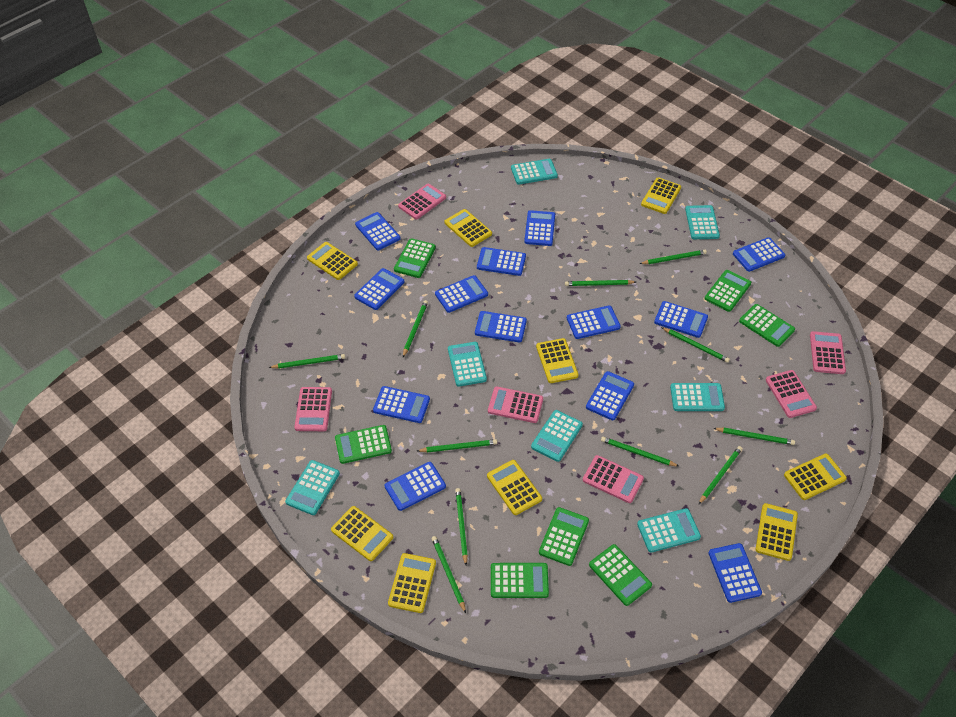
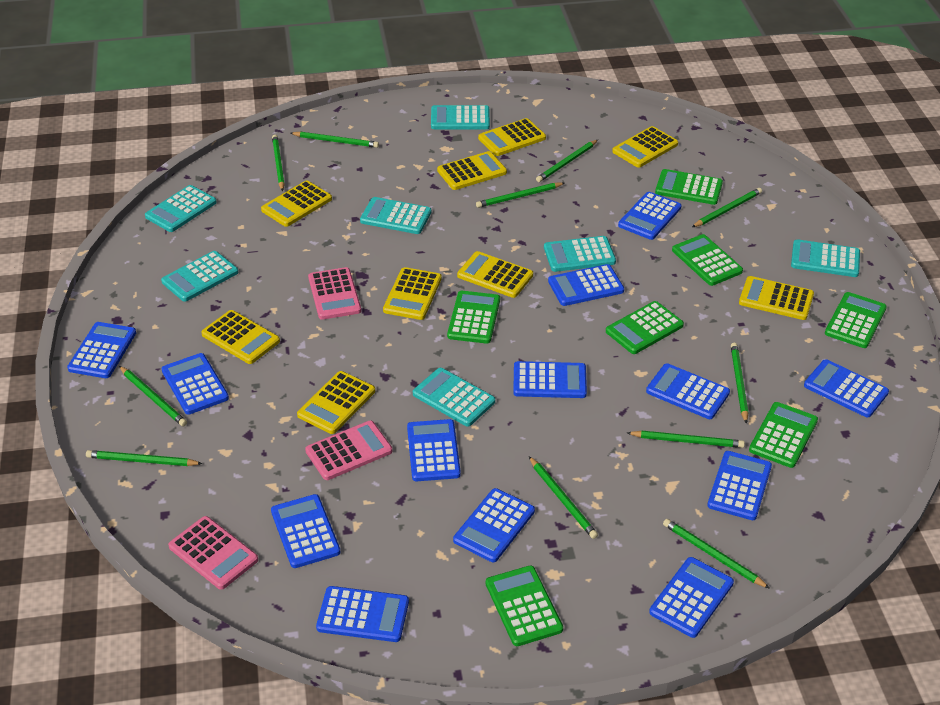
pink calculator: 6 -> 3

